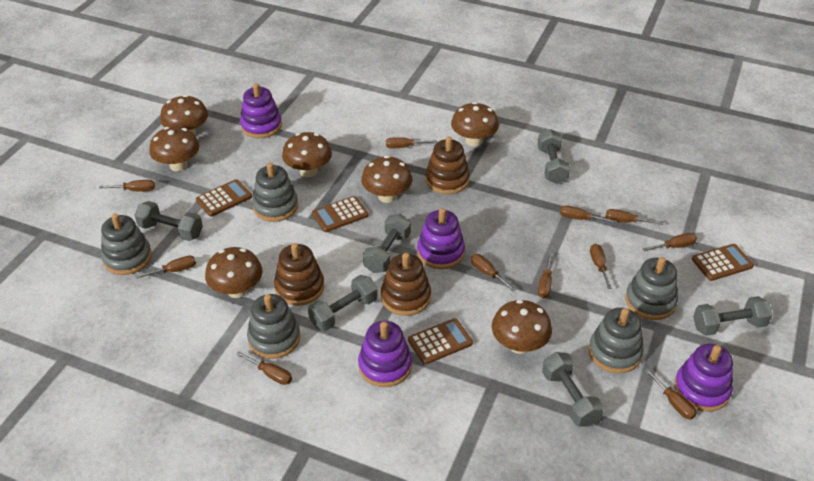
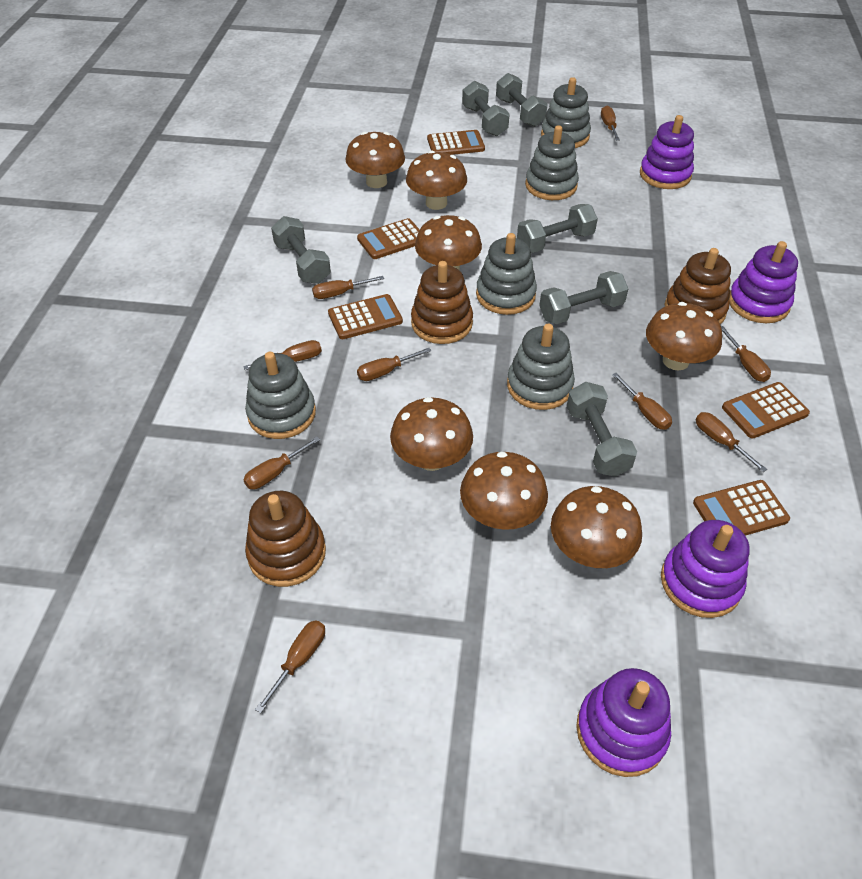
brown calculator: 4 -> 5
brown screwdriver: 11 -> 9

